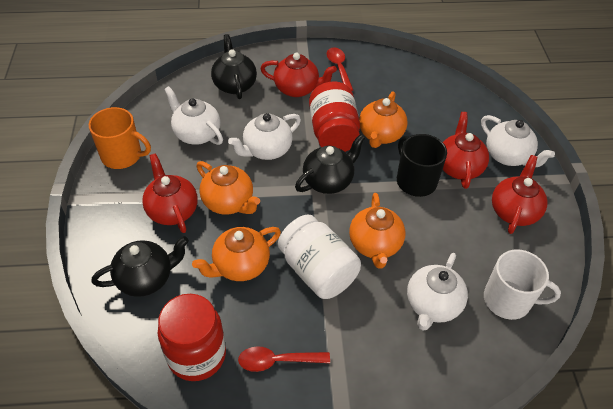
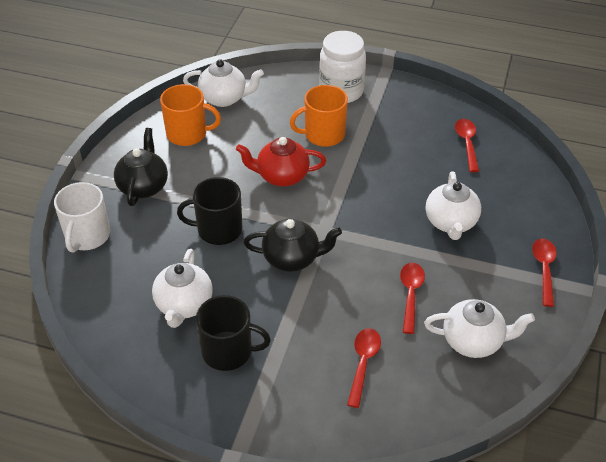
black mug: 1 -> 2
black teapot: 3 -> 2
orange mug: 1 -> 2
orange teapot: 4 -> 0
red jar: 2 -> 0
red spoon: 2 -> 4
red teapot: 4 -> 1

